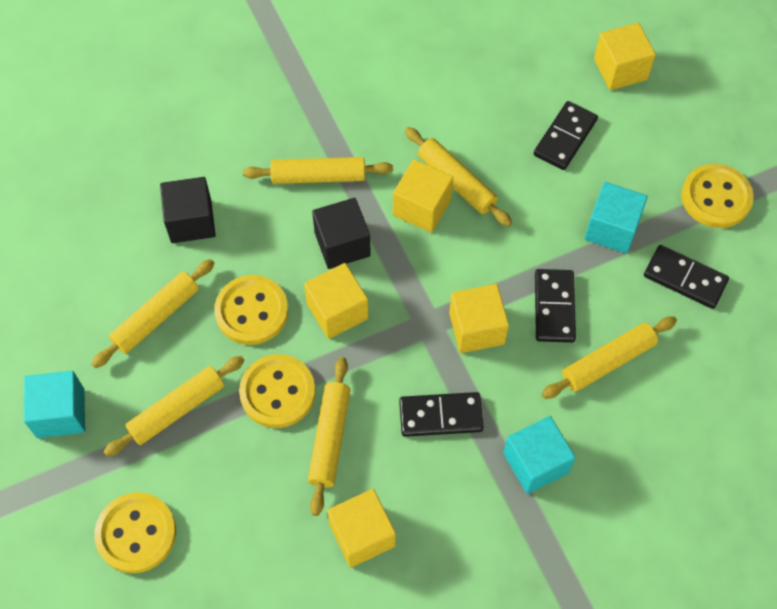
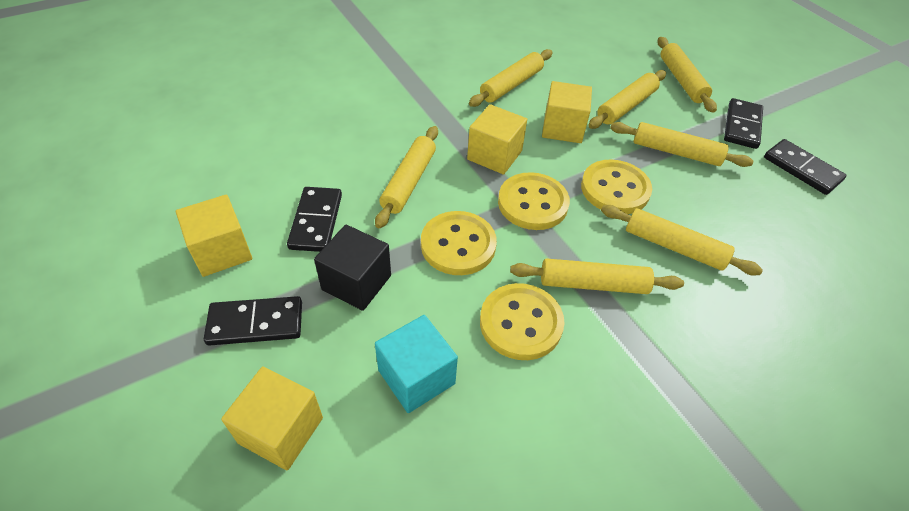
black cube: 2 -> 1
turquoise cube: 3 -> 1
yellow cube: 5 -> 4
yellow rolling pin: 6 -> 7

